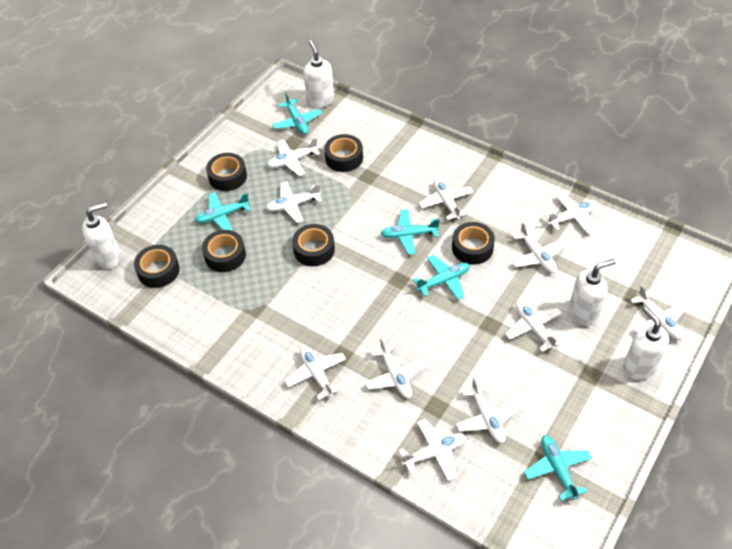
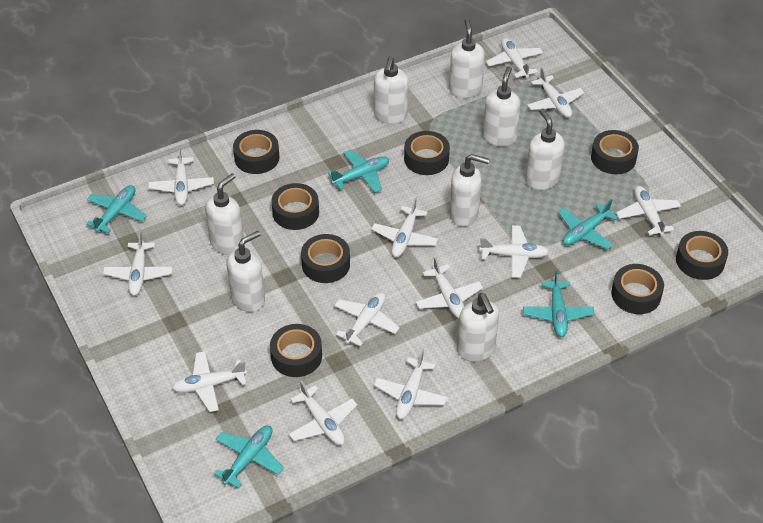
black tape: 6 -> 8
white plane: 11 -> 12
white soap dispenser: 4 -> 8

